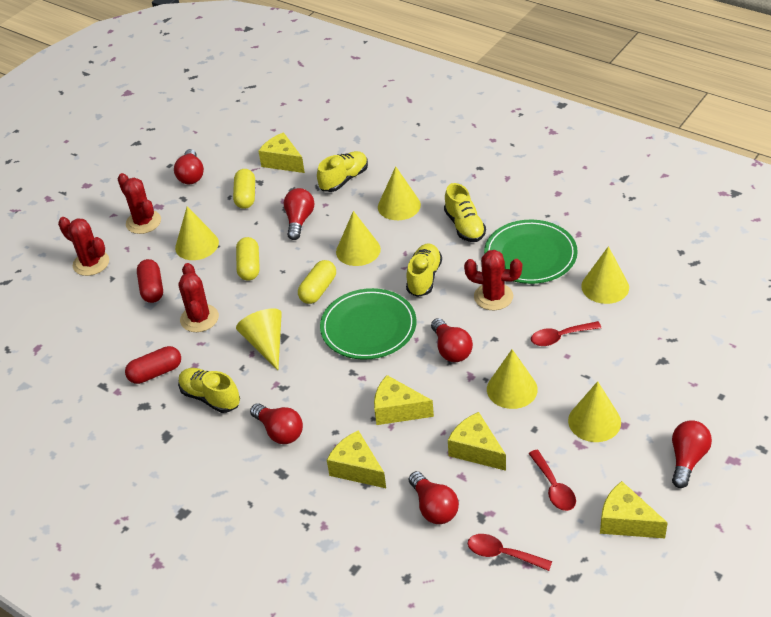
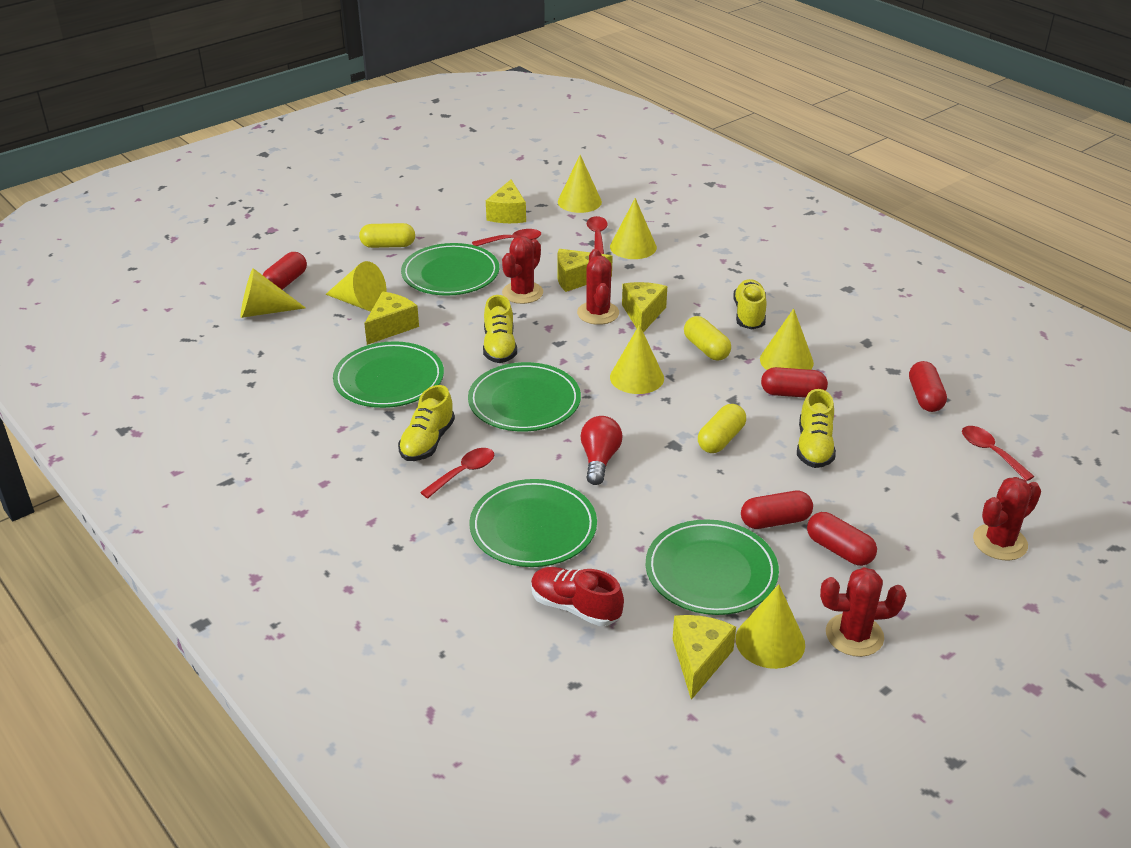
green plate: 2 -> 5
red capsule: 2 -> 5
red light bulb: 6 -> 1
red shoe: 0 -> 1
red spoon: 3 -> 4

